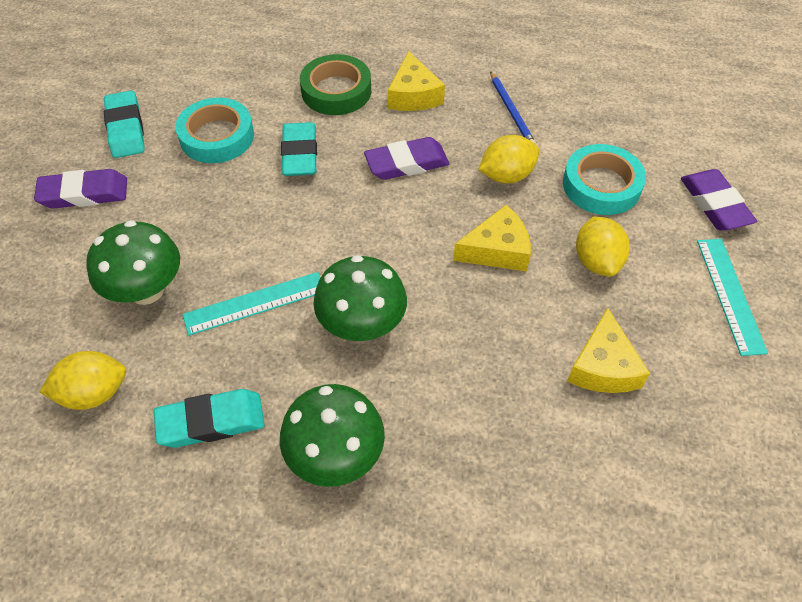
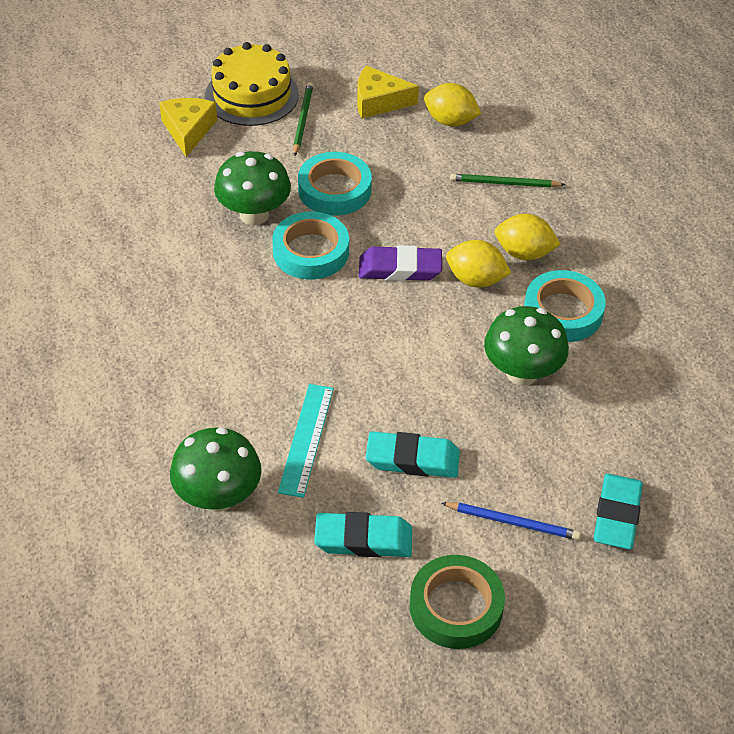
green pencil: 0 -> 2
purple eraser: 3 -> 1
turquoise ruler: 2 -> 1
turquoise tape: 2 -> 3
yellow cake: 0 -> 1
yellow cheese: 3 -> 2

